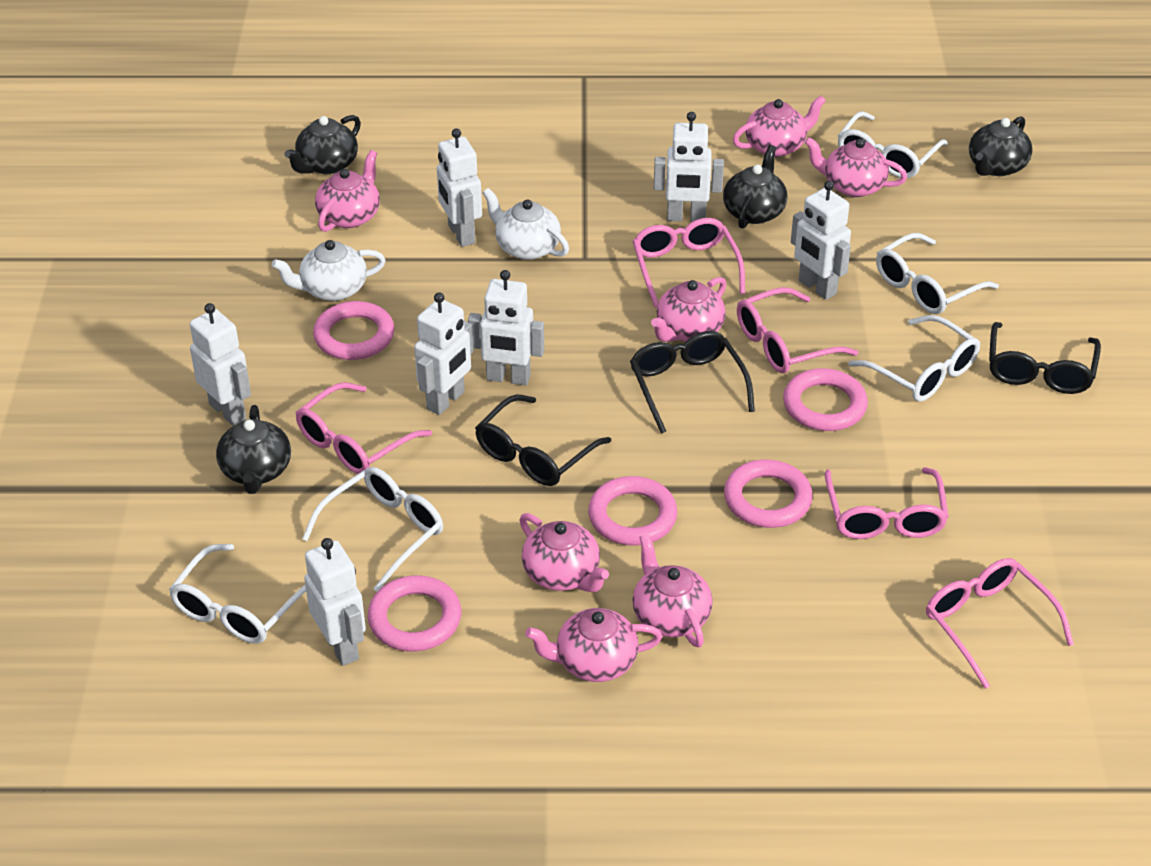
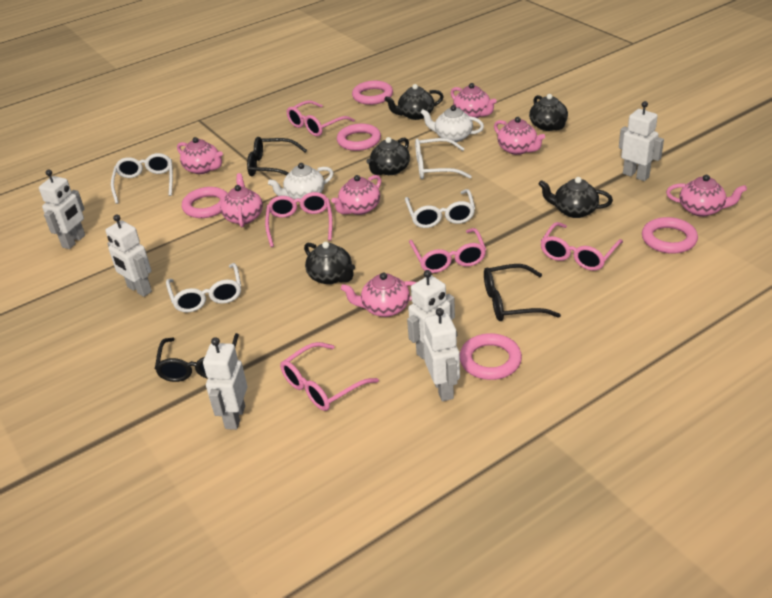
black teapot: 4 -> 5
white glasses: 5 -> 4
white robot: 7 -> 6

